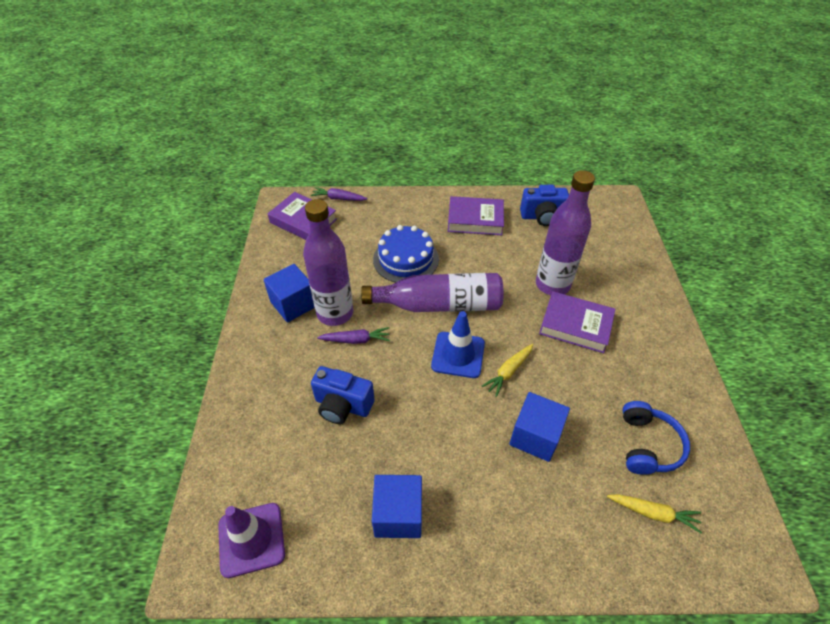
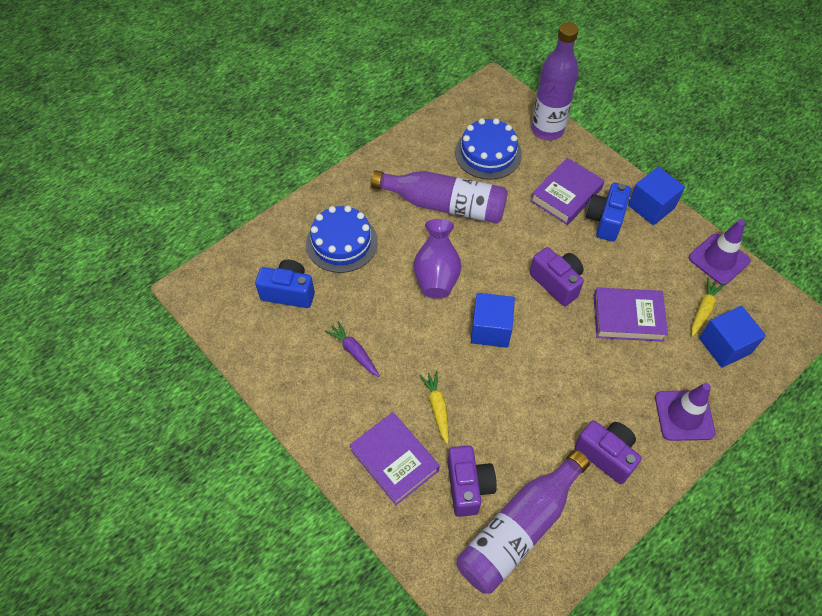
blue cake: 1 -> 2
blue headphones: 1 -> 0
blue traffic cone: 1 -> 0
purple camera: 0 -> 3
purple carrot: 2 -> 1
purple traffic cone: 1 -> 2
purple vase: 0 -> 1

